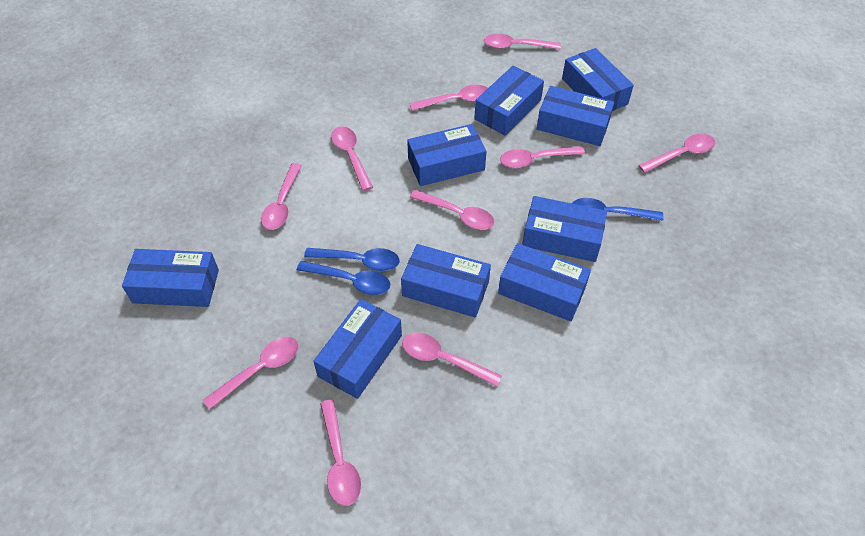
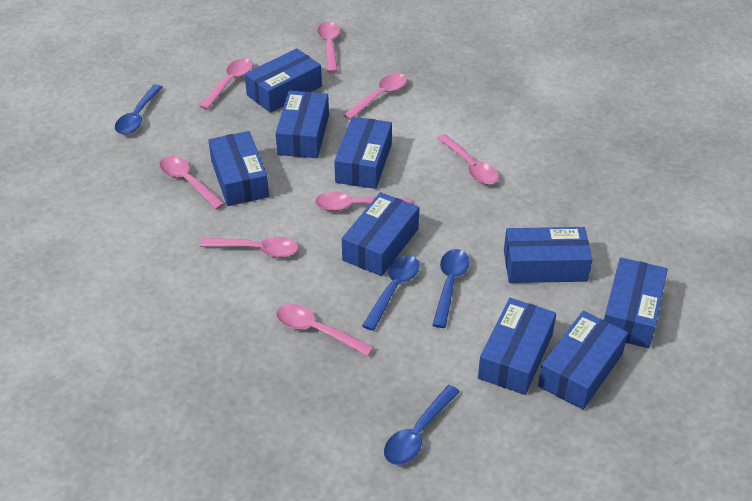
blue spoon: 3 -> 4
pink spoon: 10 -> 8

